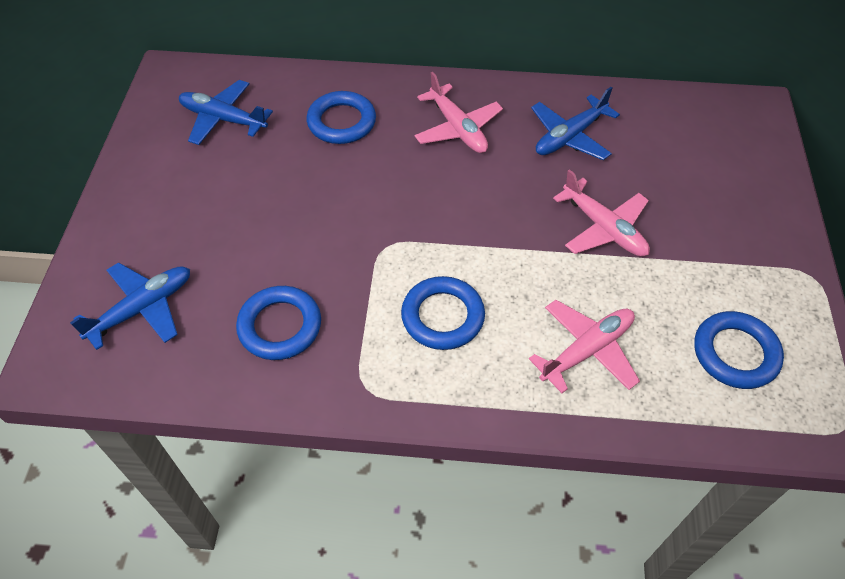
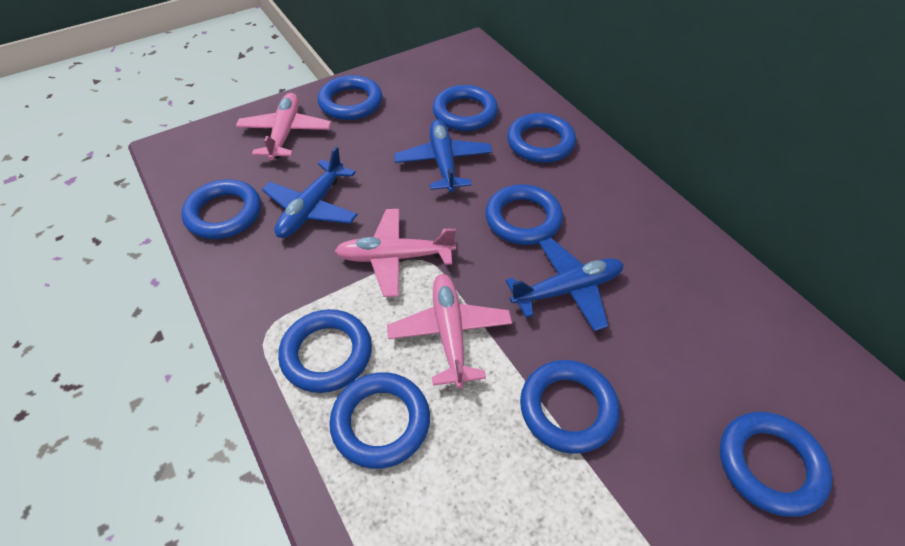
blue ring: 4 -> 9

